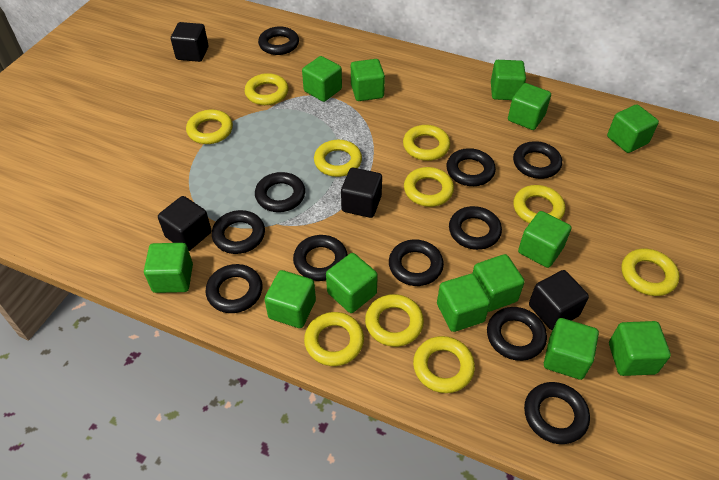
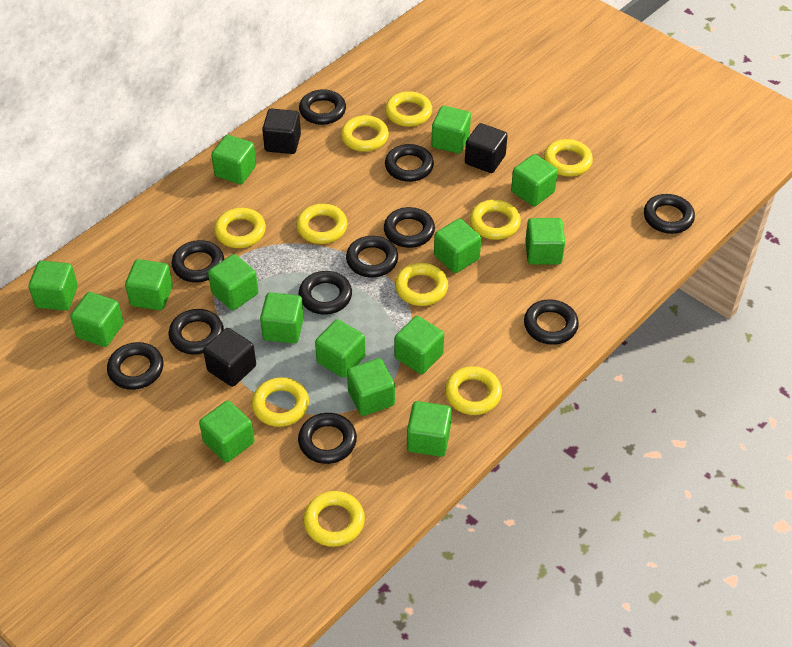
black cube: 4 -> 3
green cube: 13 -> 15

